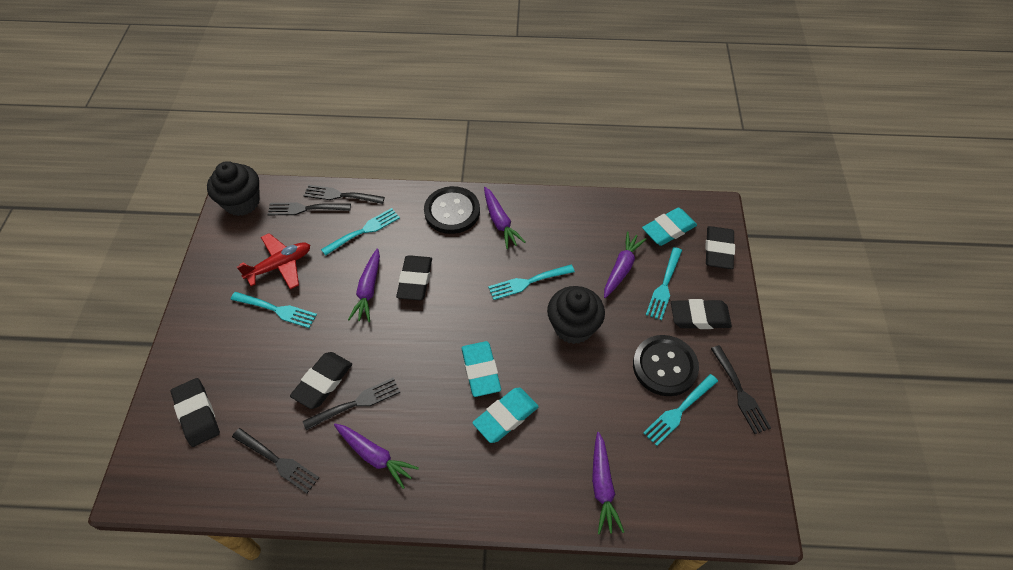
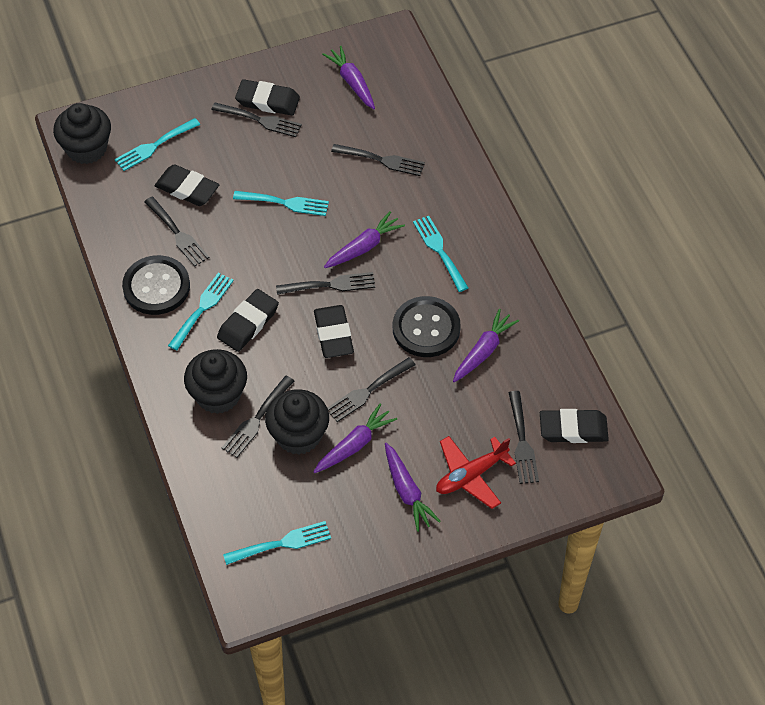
black cupcake: 2 -> 3
black fork: 5 -> 7
turquoise eraser: 3 -> 0

